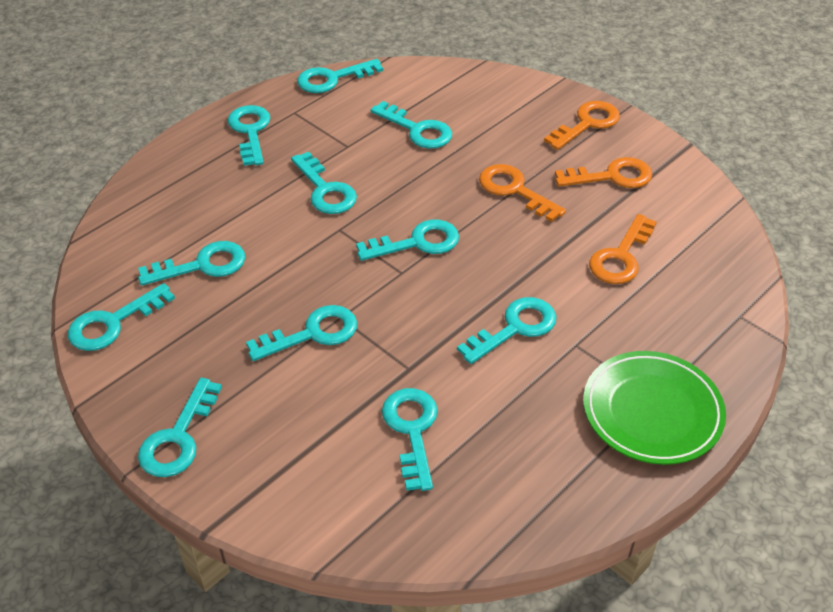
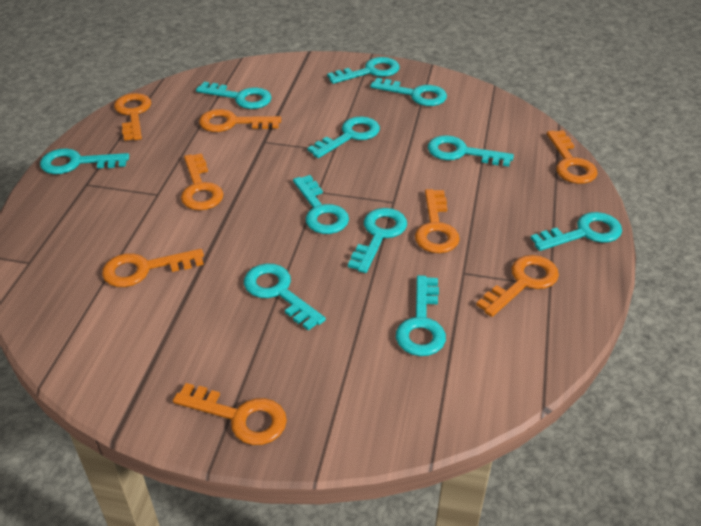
green plate: 1 -> 0
orange key: 4 -> 8

